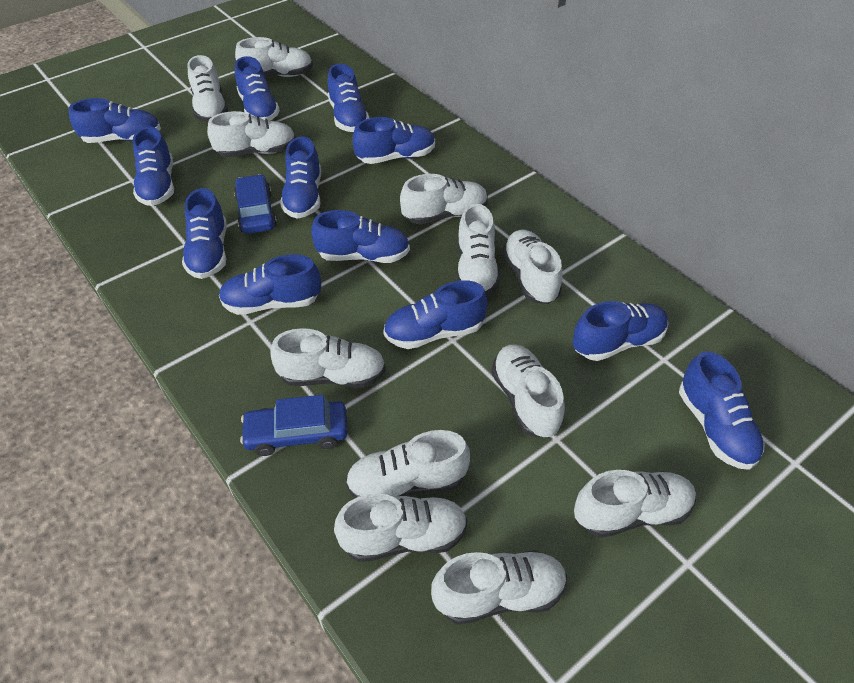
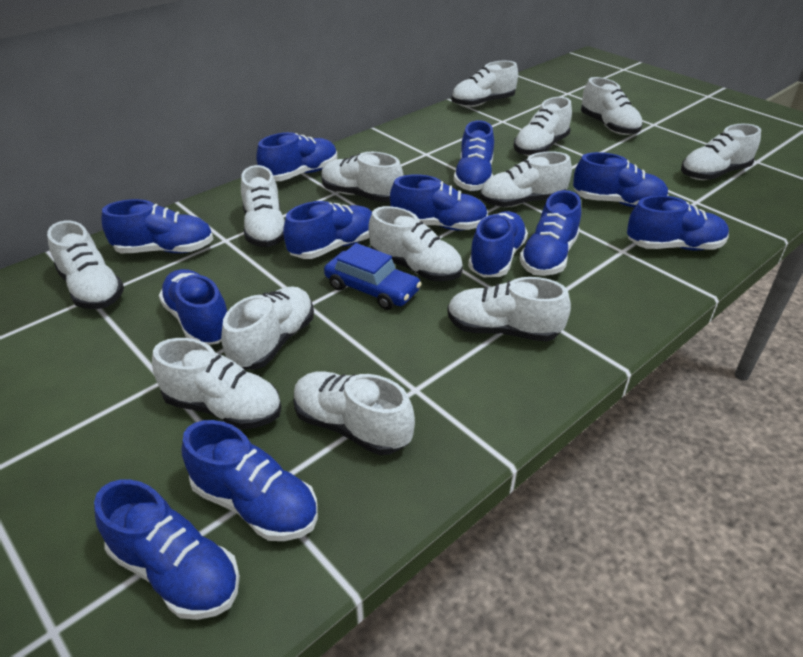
blue car: 2 -> 1
white shoe: 12 -> 13

